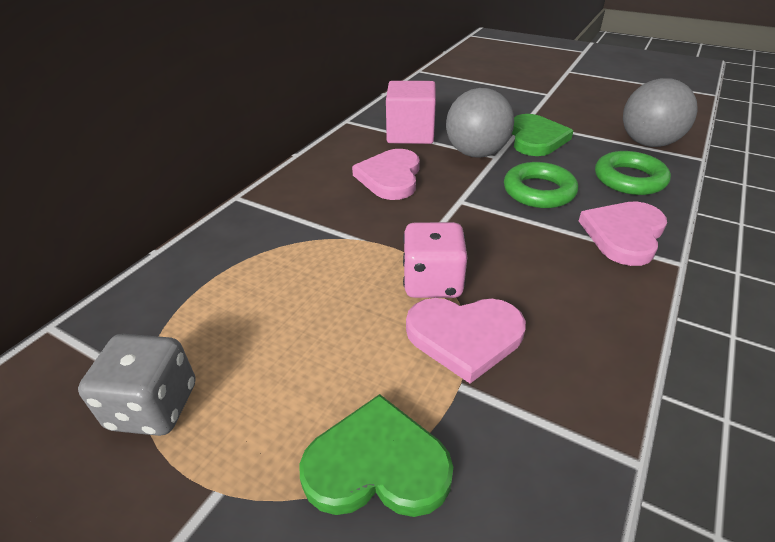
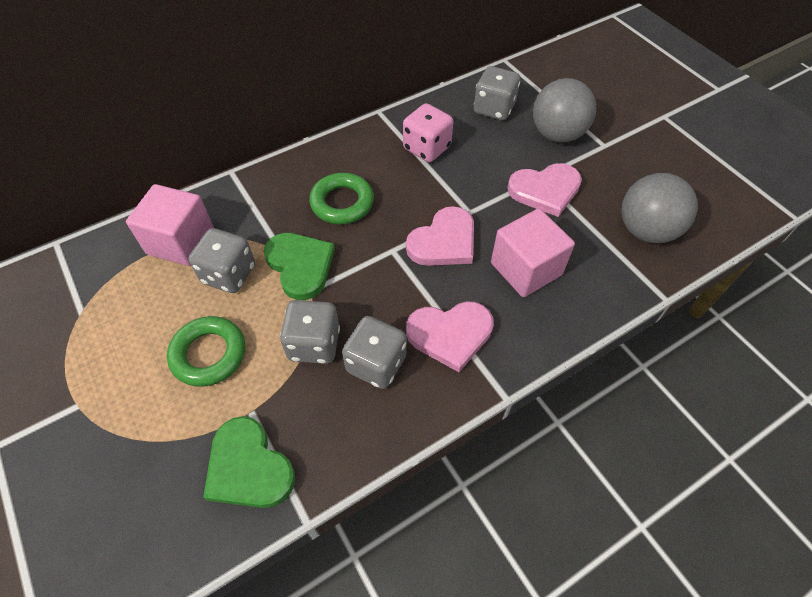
grey dice: 1 -> 4
pink cube: 1 -> 2

